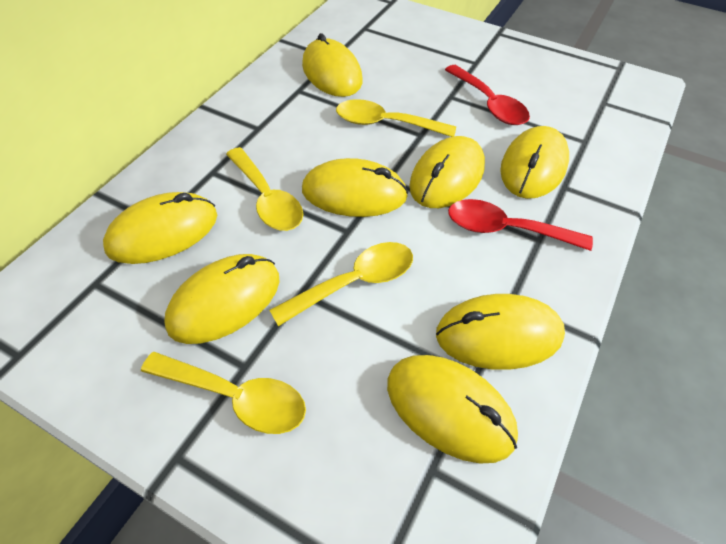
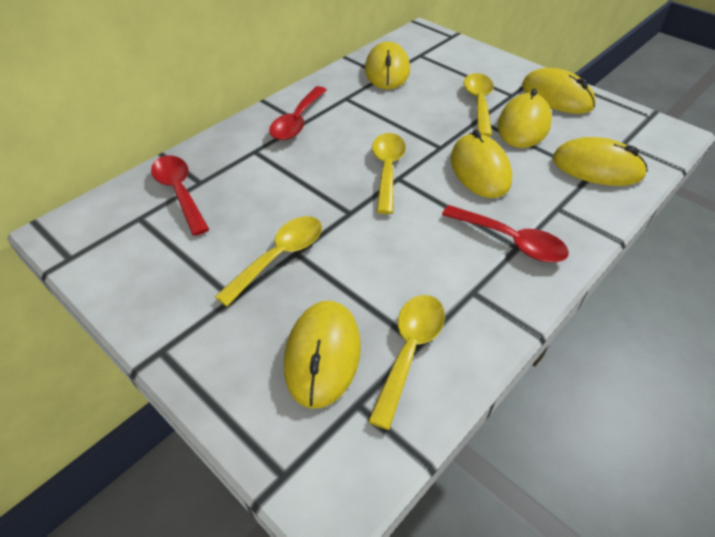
red spoon: 2 -> 3
yellow mouse: 8 -> 6

